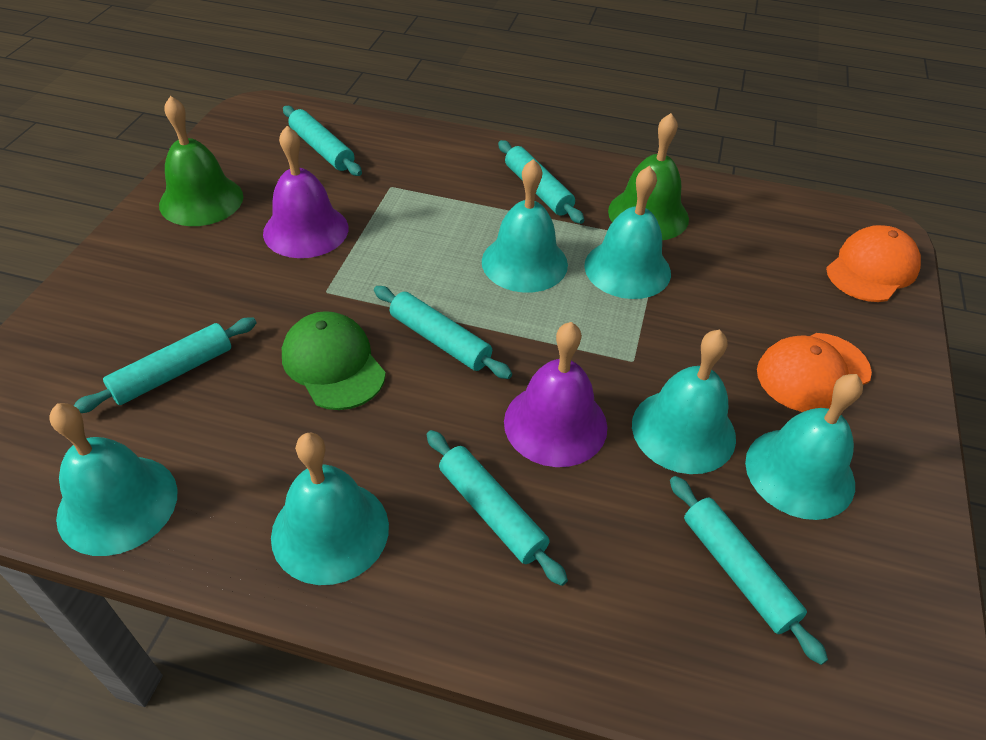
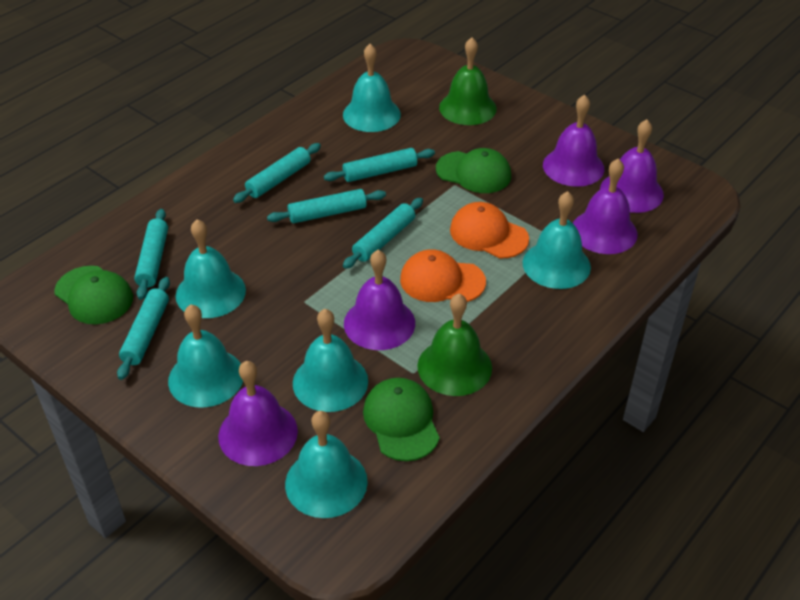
green cap: 1 -> 3
purple bell: 2 -> 5

